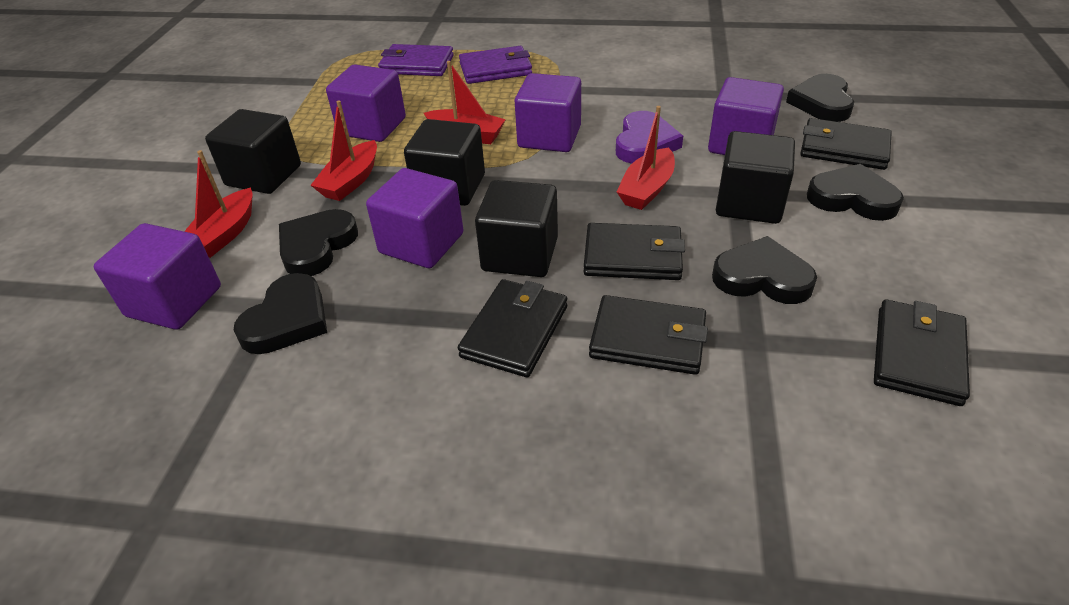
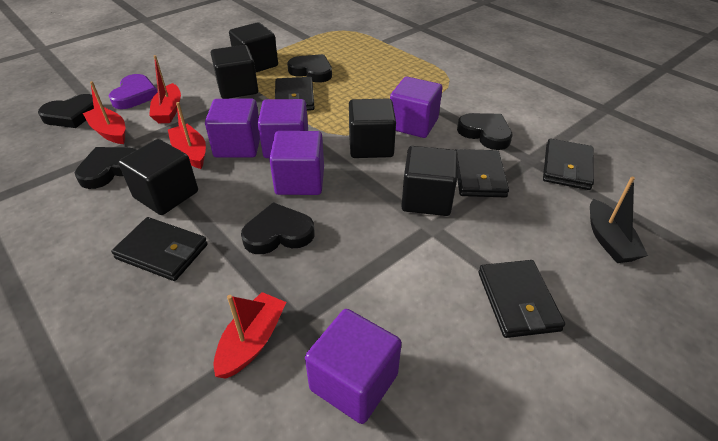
black boat: 0 -> 1
black cube: 4 -> 5
purple wallet: 2 -> 0

